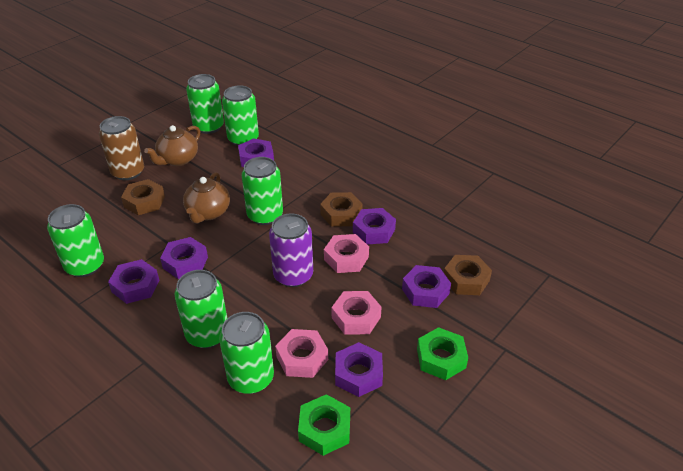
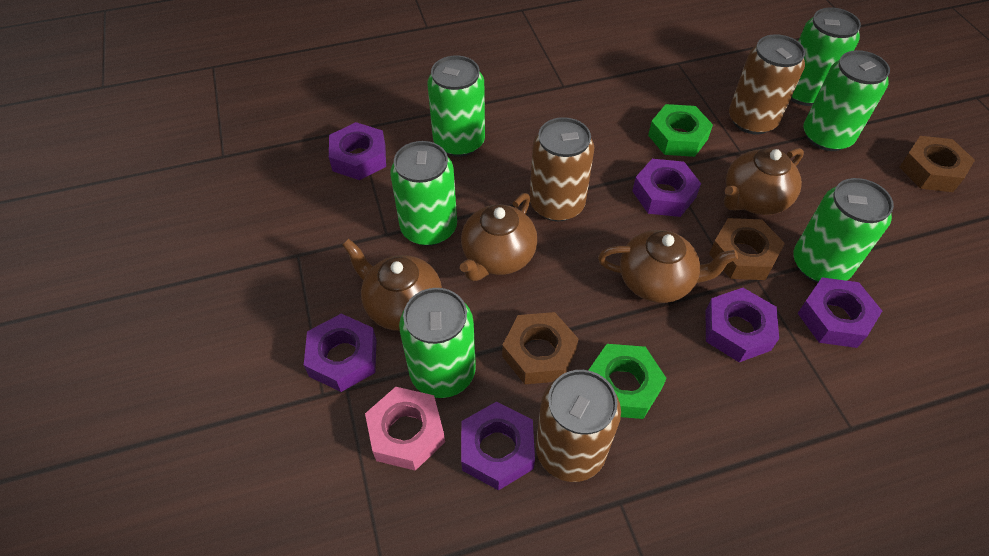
brown can: 1 -> 3
brown teapot: 2 -> 4
pink nut: 3 -> 1
purple can: 1 -> 0

